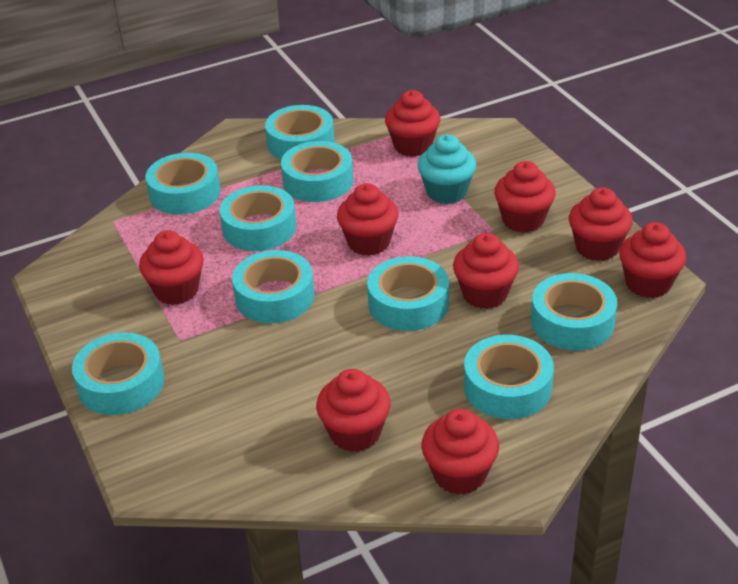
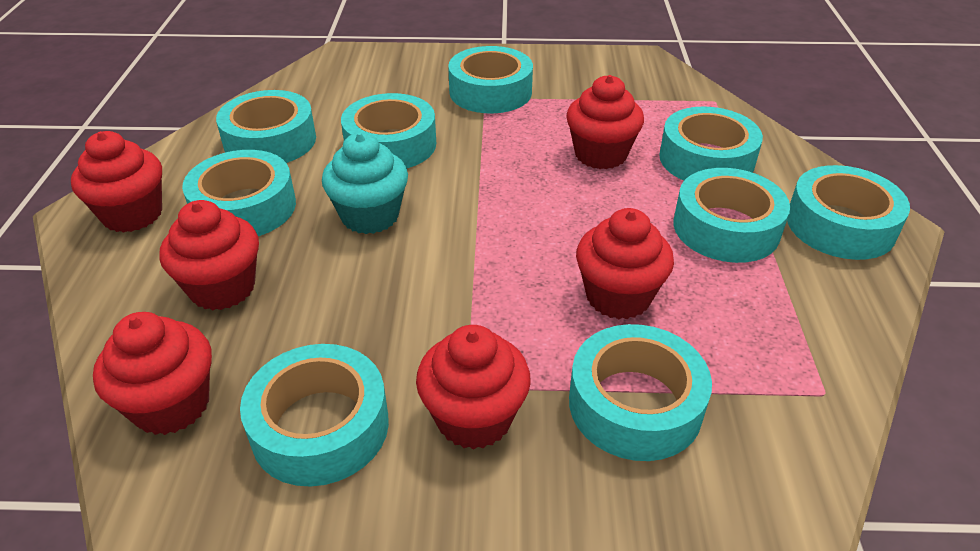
red cupcake: 9 -> 6

